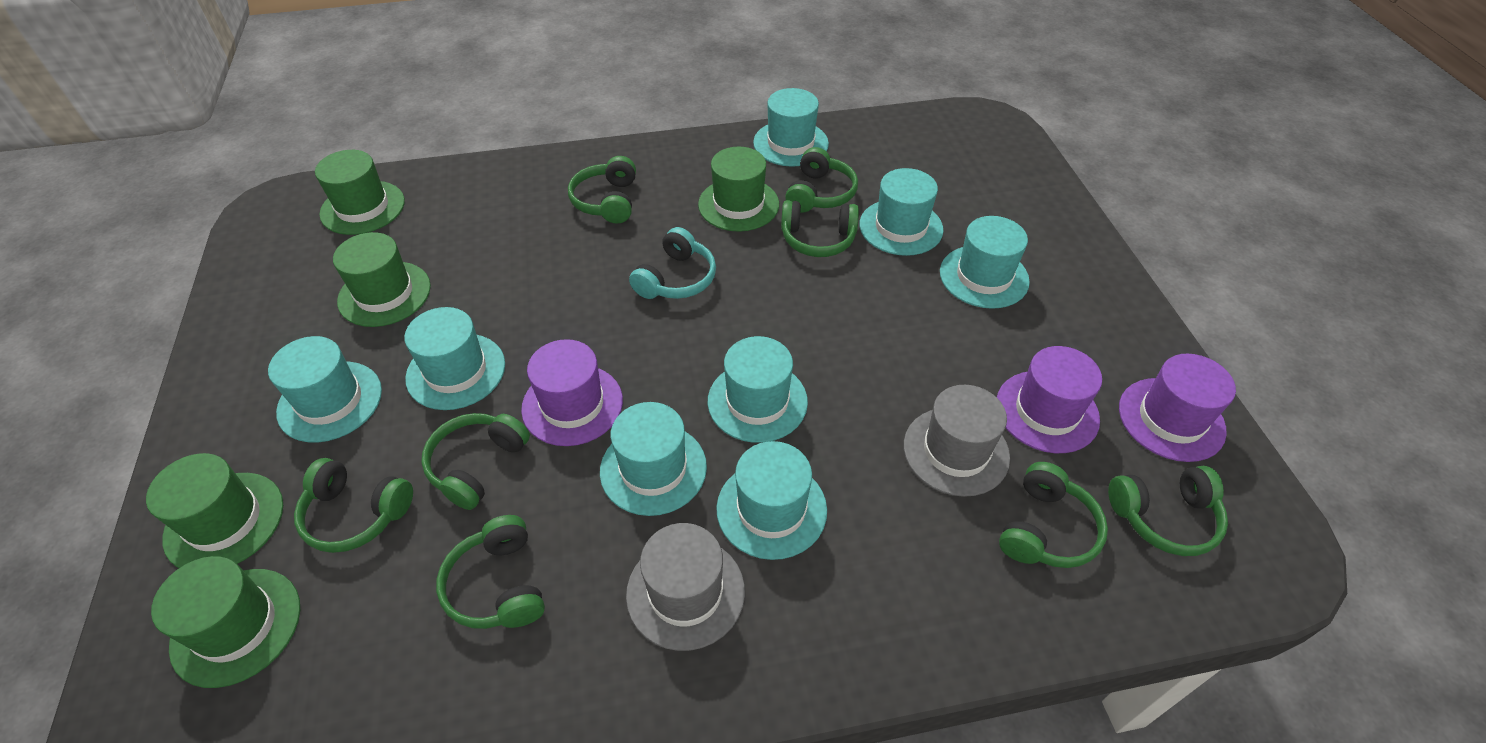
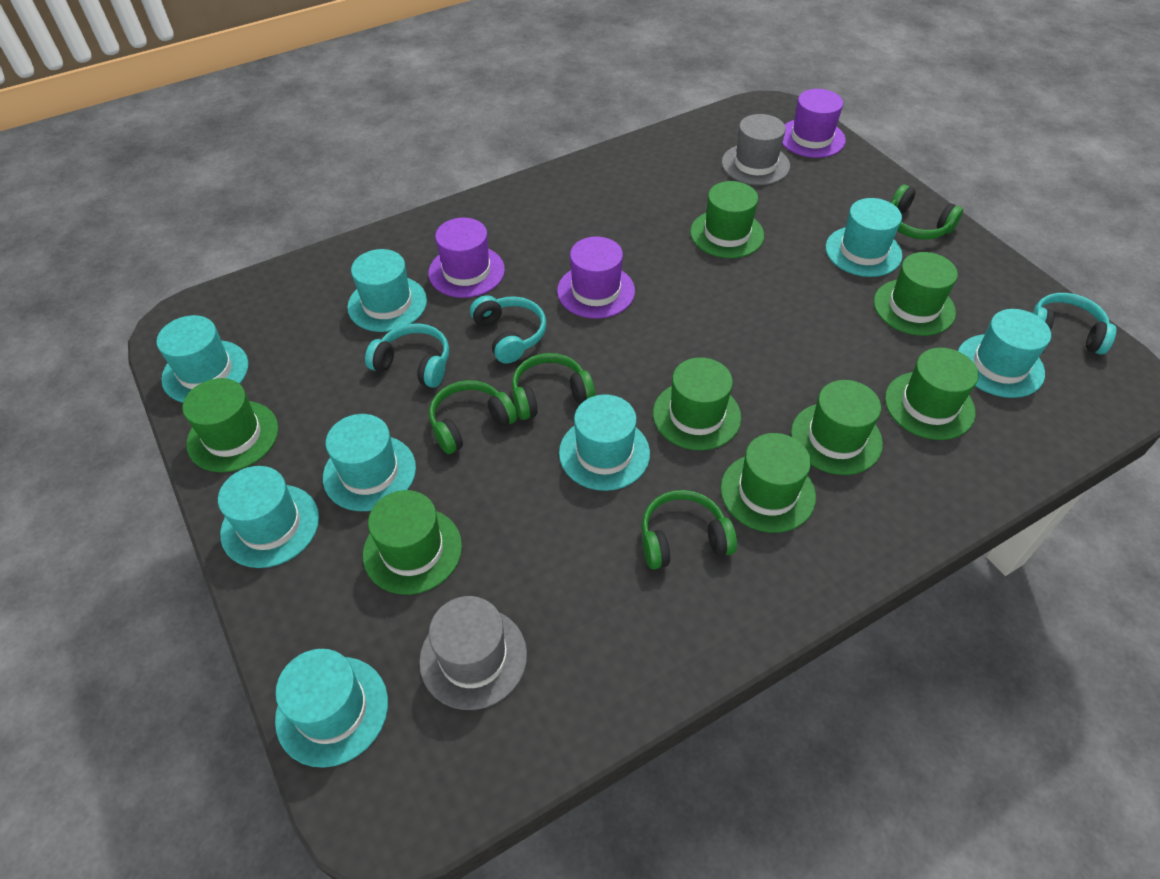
green hat: 5 -> 8
green headphones: 8 -> 4
turquoise headphones: 1 -> 3

